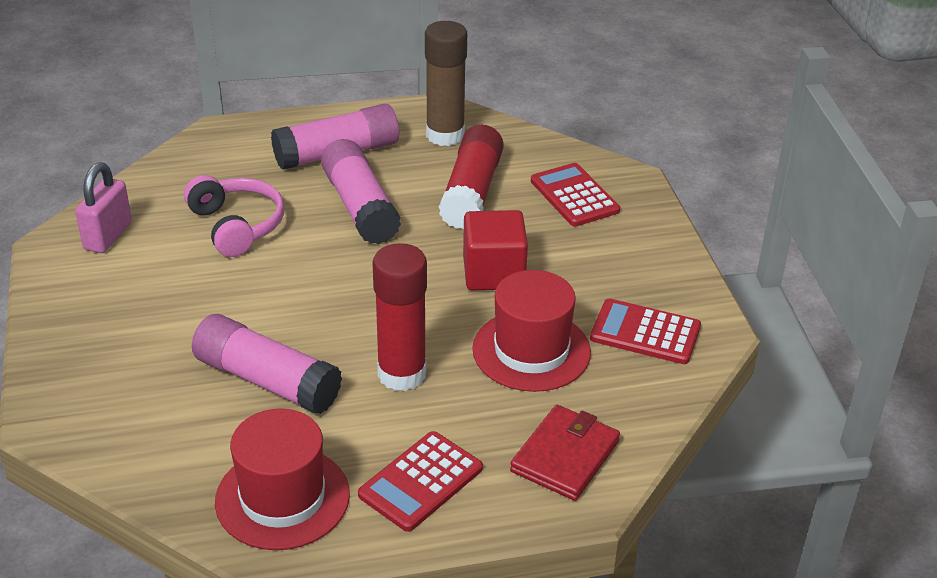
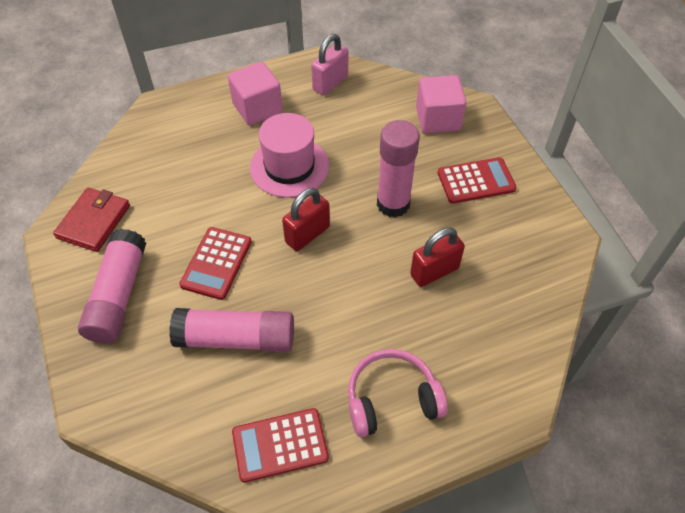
brown glue stick: 1 -> 0
pink cube: 0 -> 2
pink hat: 0 -> 1
red cube: 1 -> 0
red glue stick: 2 -> 0
red hat: 2 -> 0
red padlock: 0 -> 2

